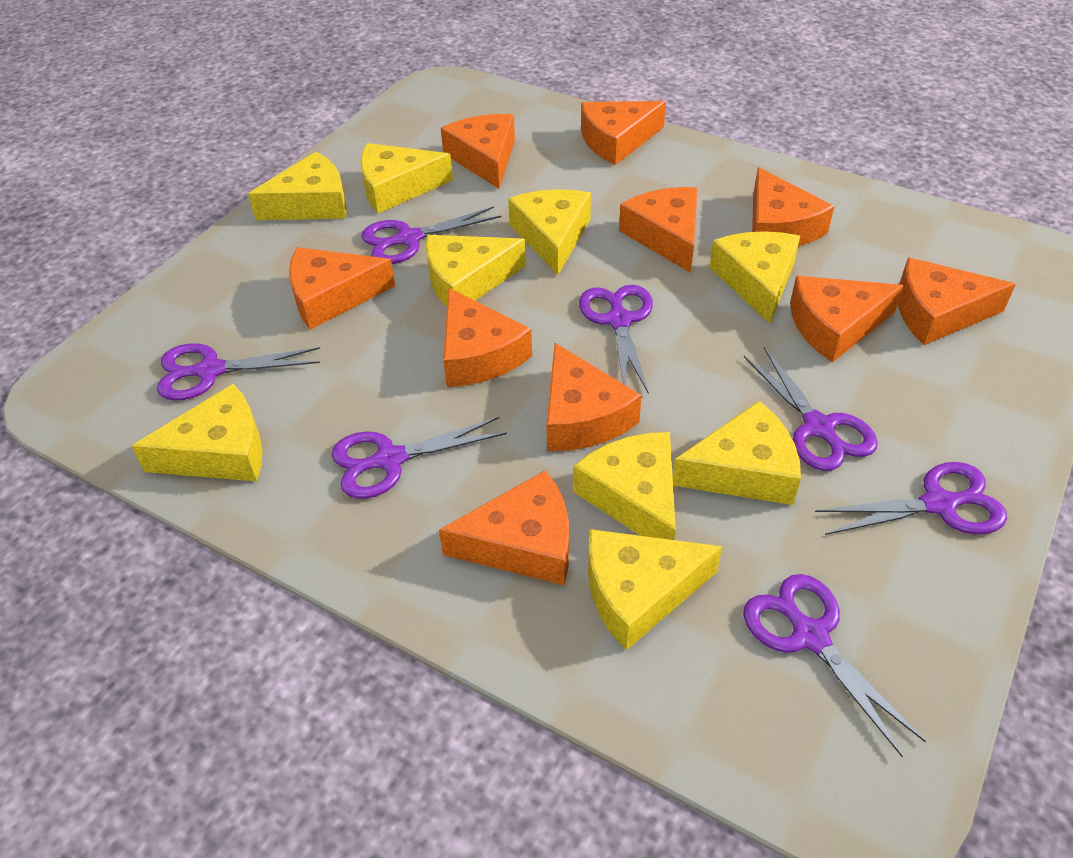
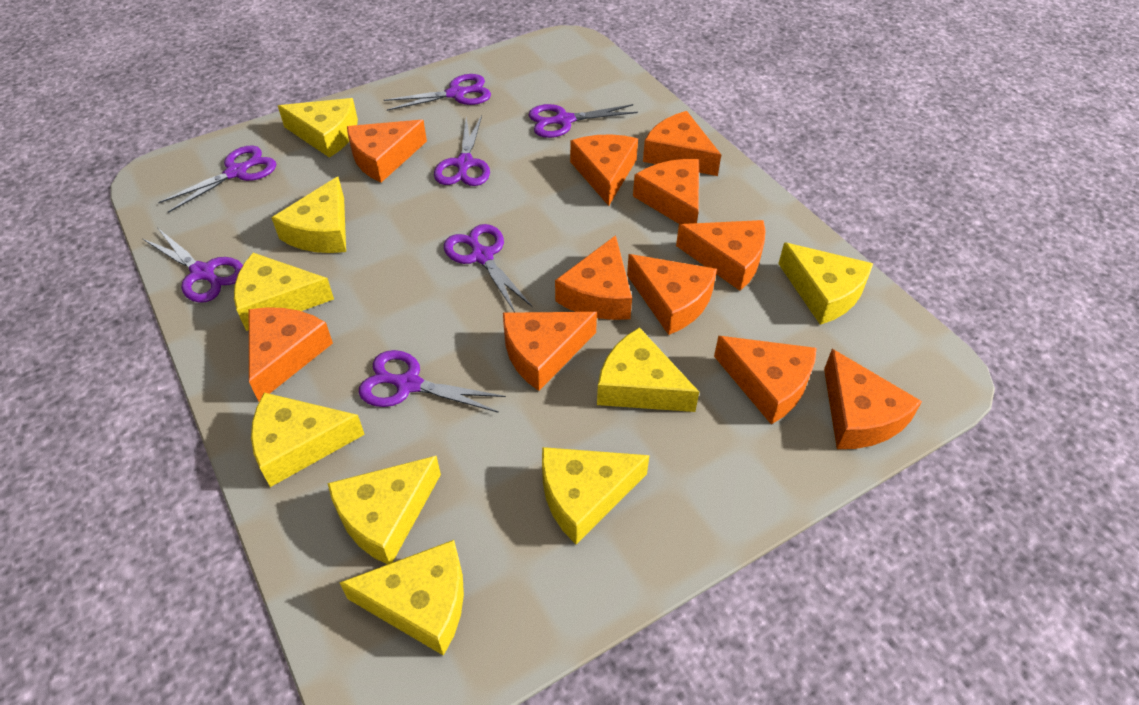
orange cheese: 10 -> 11

